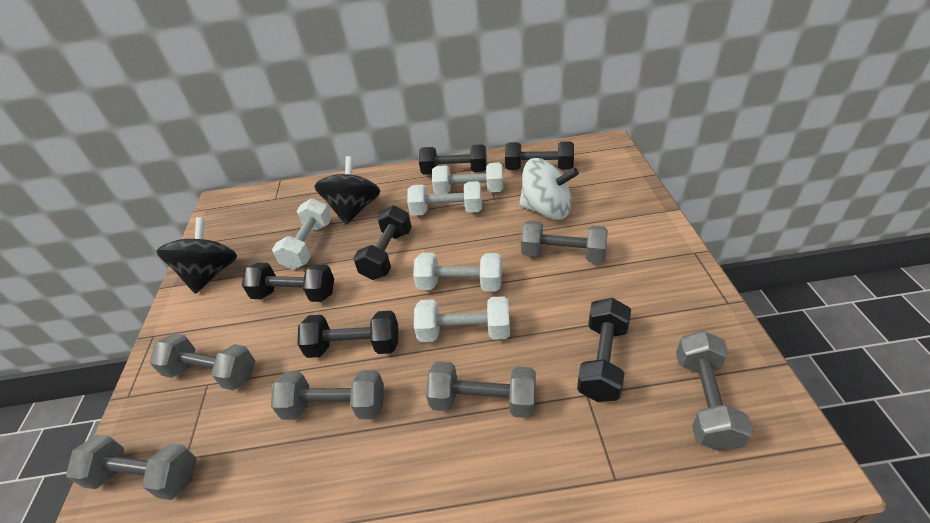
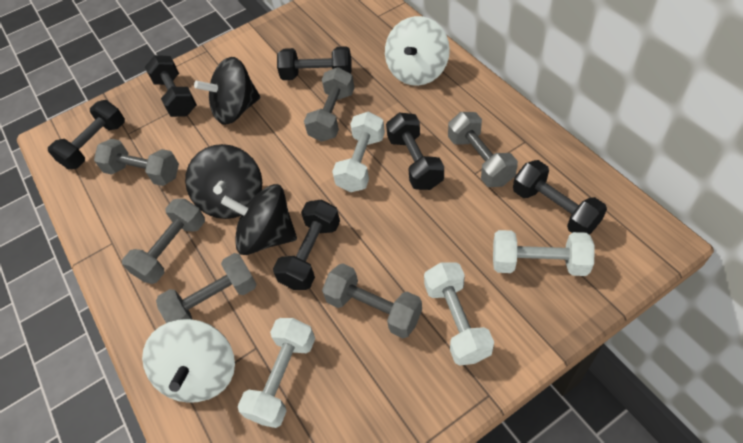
black spinning top: 2 -> 3
white dumbbell: 5 -> 4
white spinning top: 1 -> 2

